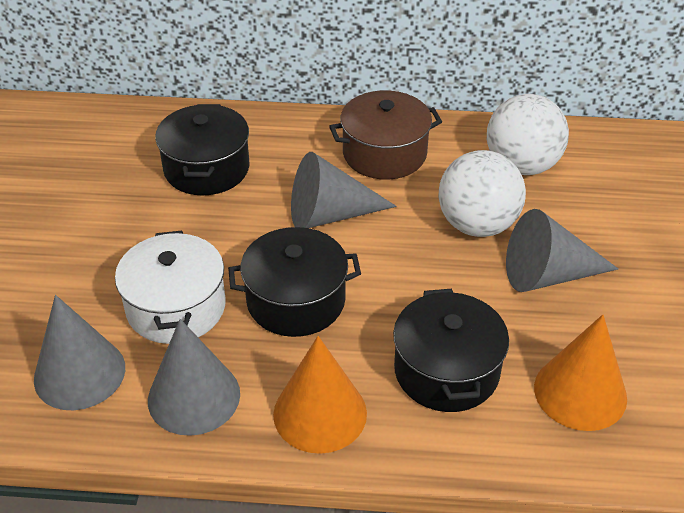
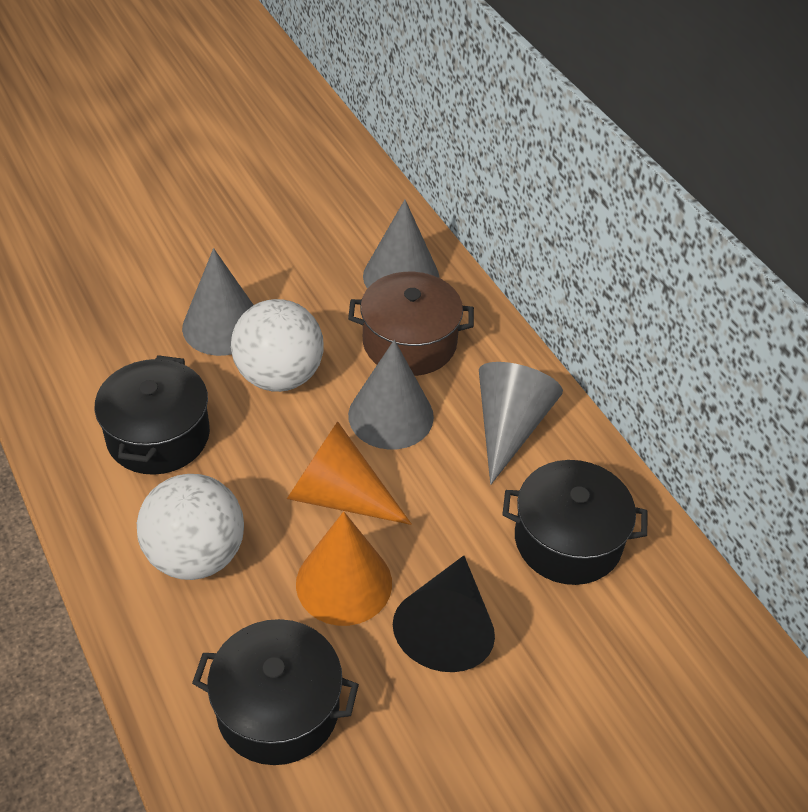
black cone: 0 -> 1
white pot: 1 -> 0

